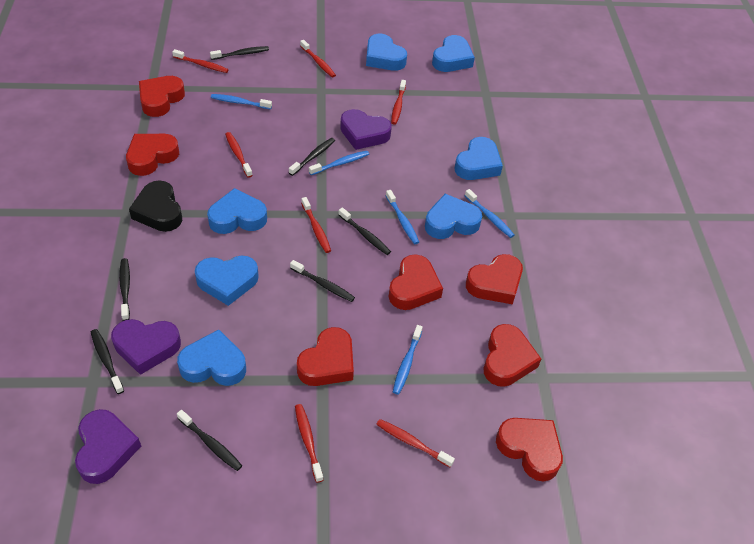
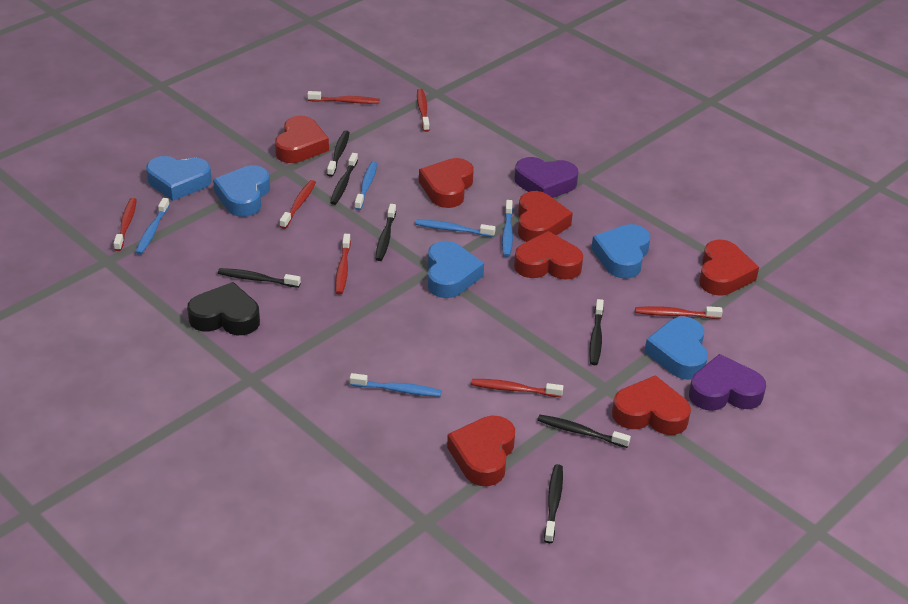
blue heart: 7 -> 5
purple heart: 3 -> 2

